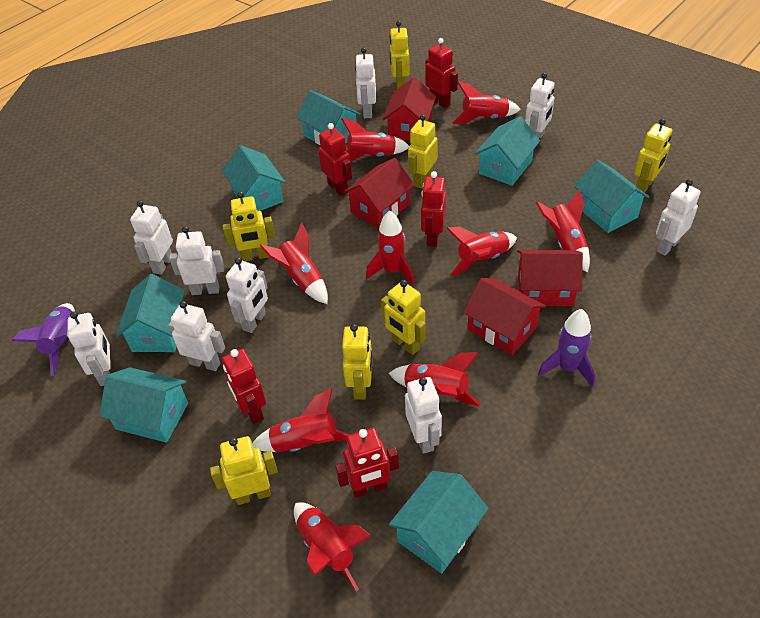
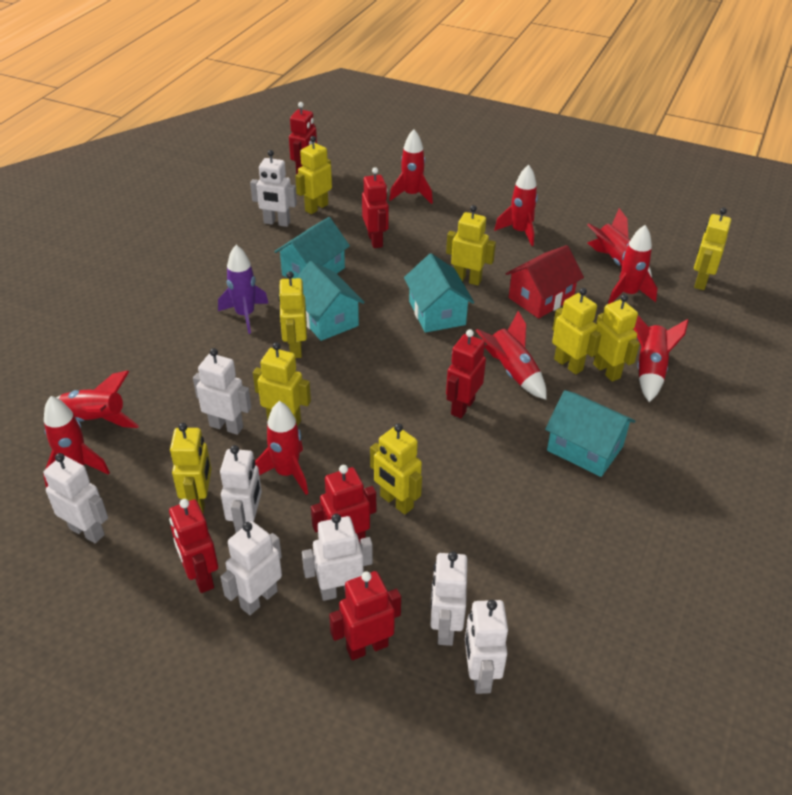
purple rocket: 2 -> 1
red house: 4 -> 1
red robot: 5 -> 6
turquoise house: 7 -> 4
white robot: 9 -> 8
yellow robot: 7 -> 9

